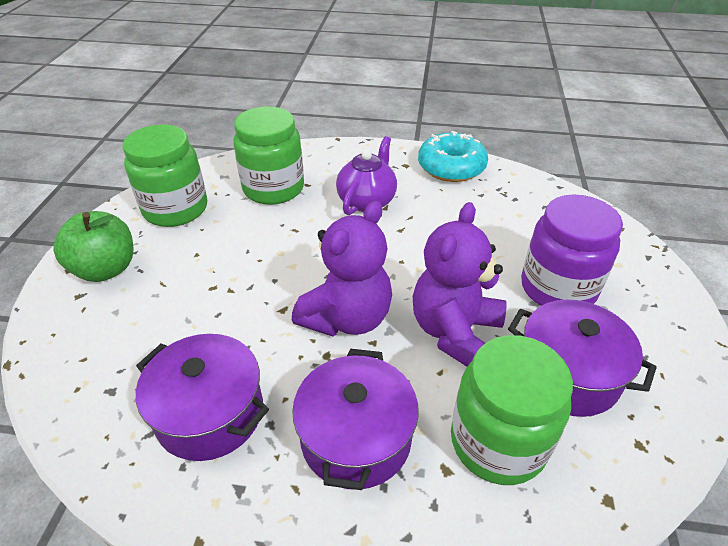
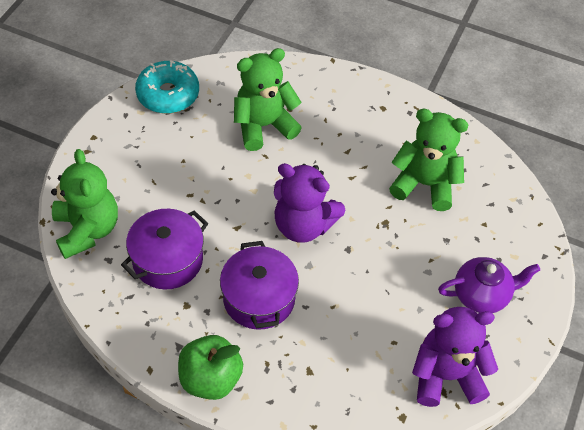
green jar: 3 -> 0
green teddy bear: 0 -> 3
purple jar: 1 -> 0
purple pot: 3 -> 2

